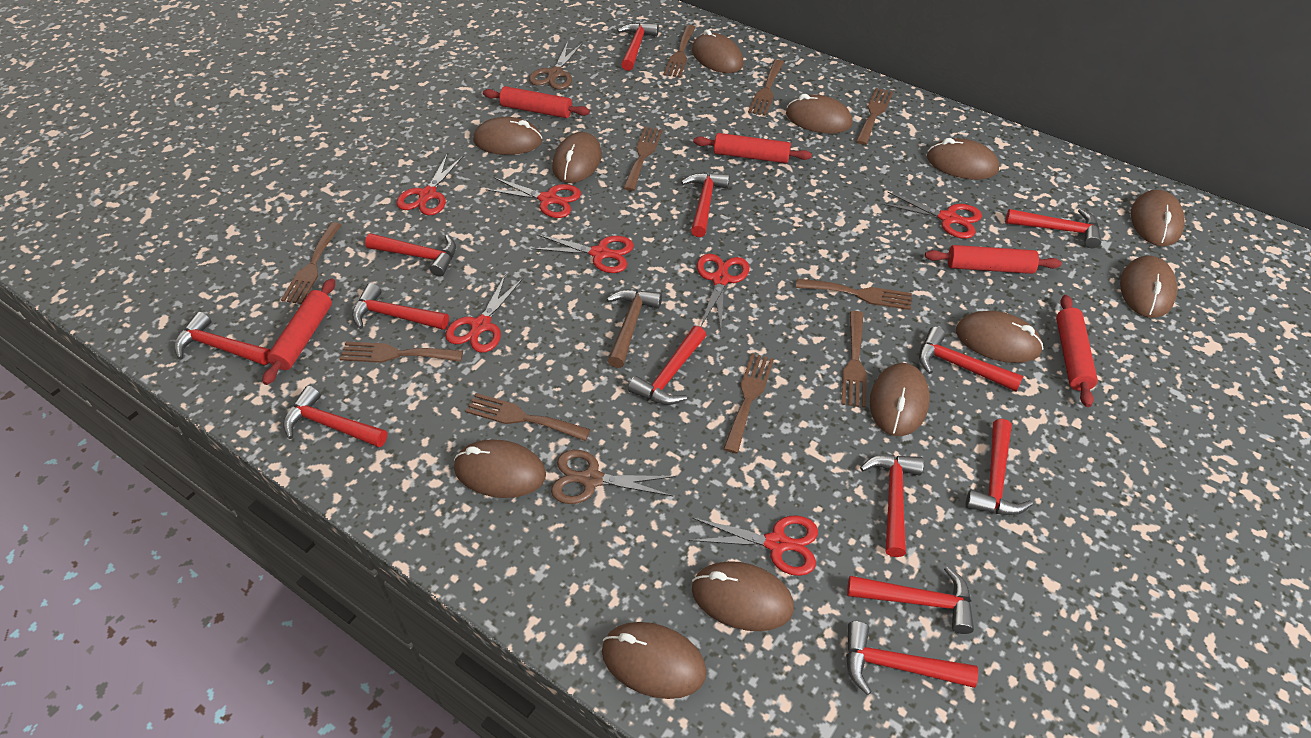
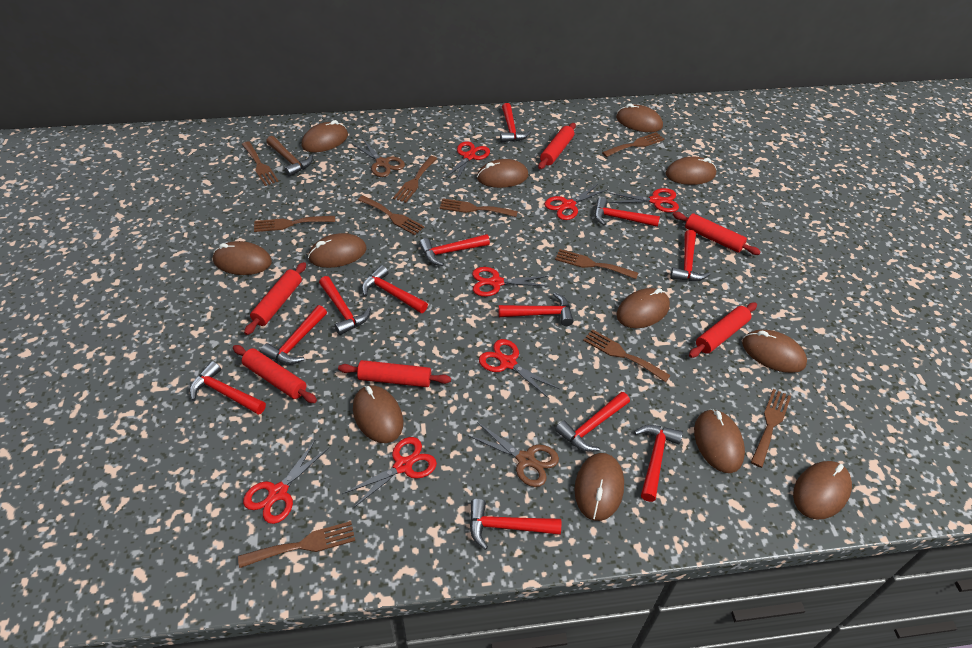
red hammer: 13 -> 12
red rolling pin: 5 -> 6

